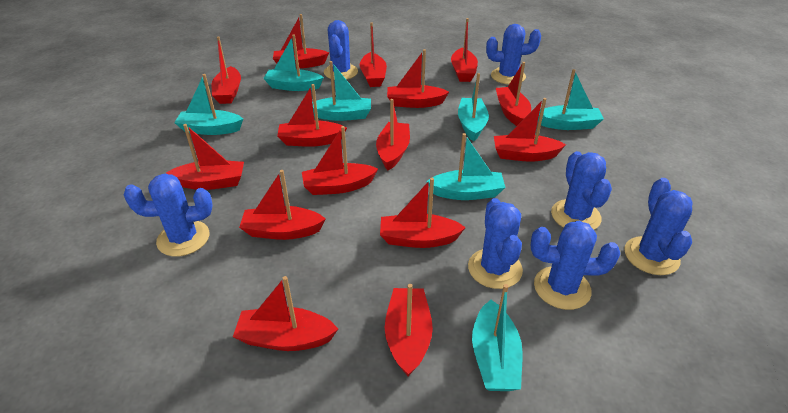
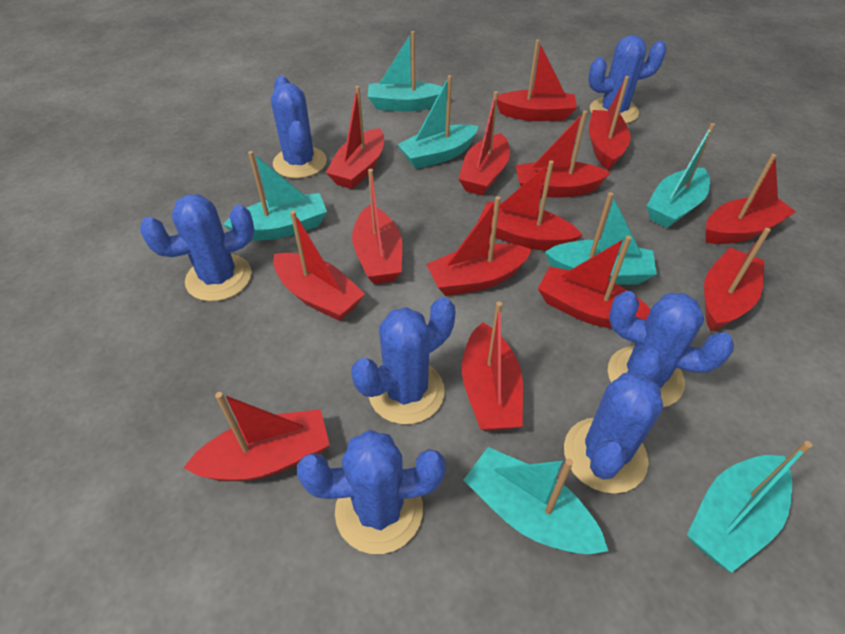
red boat: 15 -> 14

